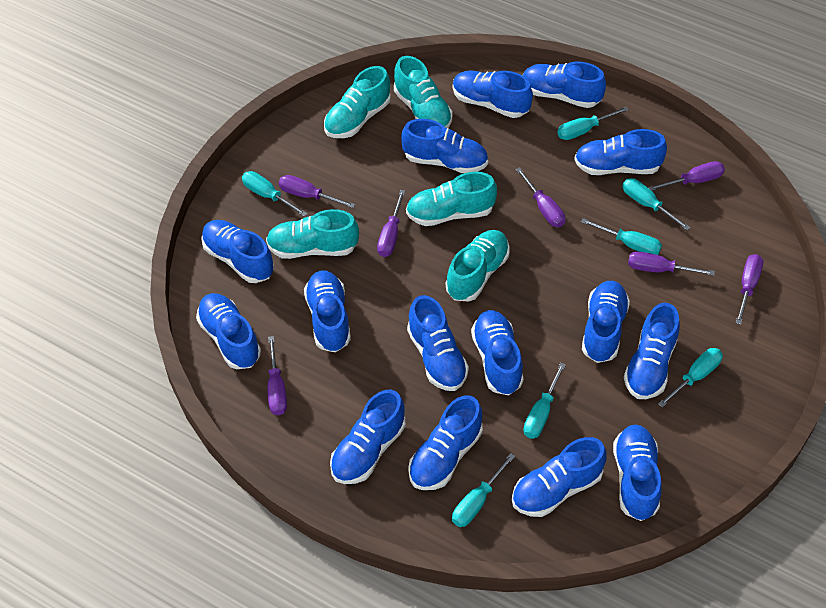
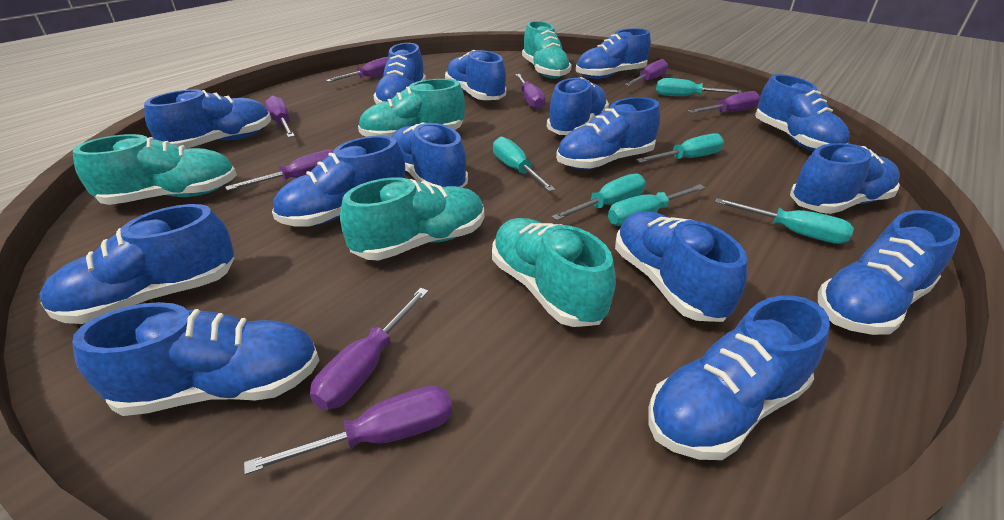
purple screwdriver: 7 -> 8
turquoise screwdriver: 7 -> 6

